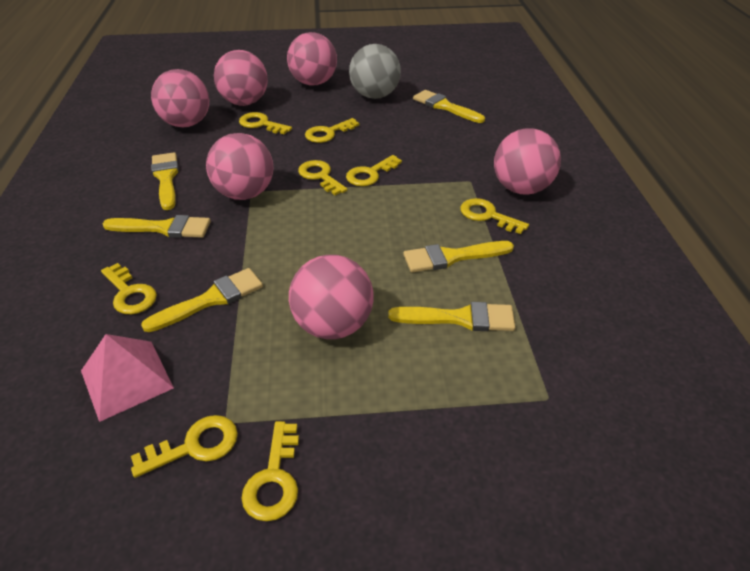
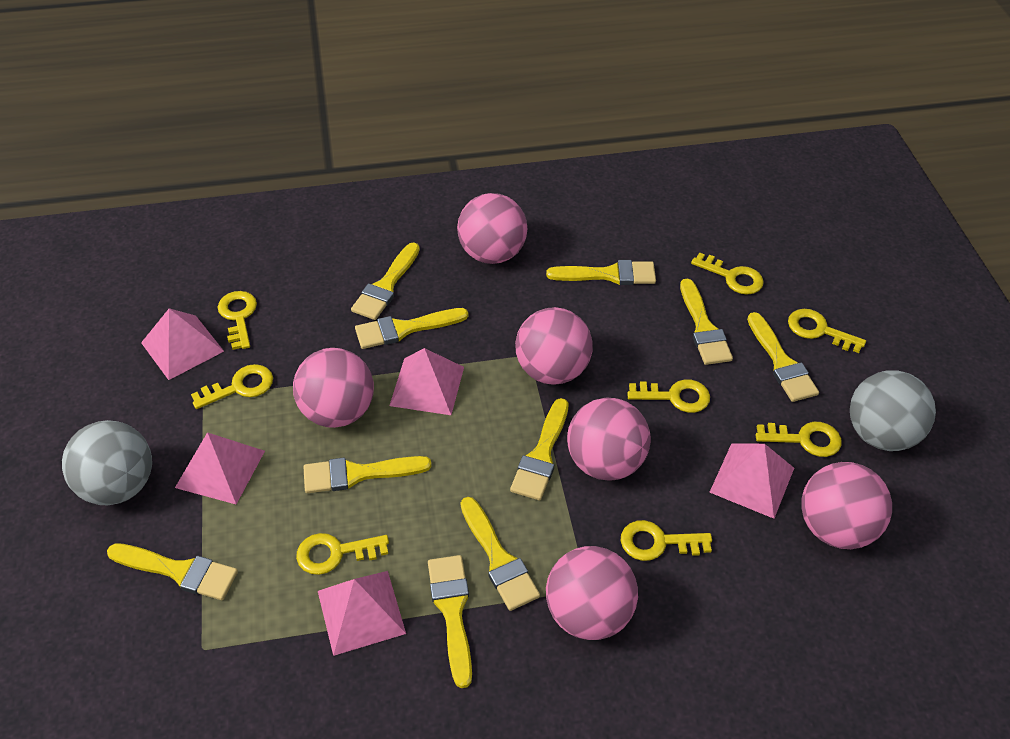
grey ball: 1 -> 2
pink pyramid: 1 -> 5
yellow brush: 6 -> 10

